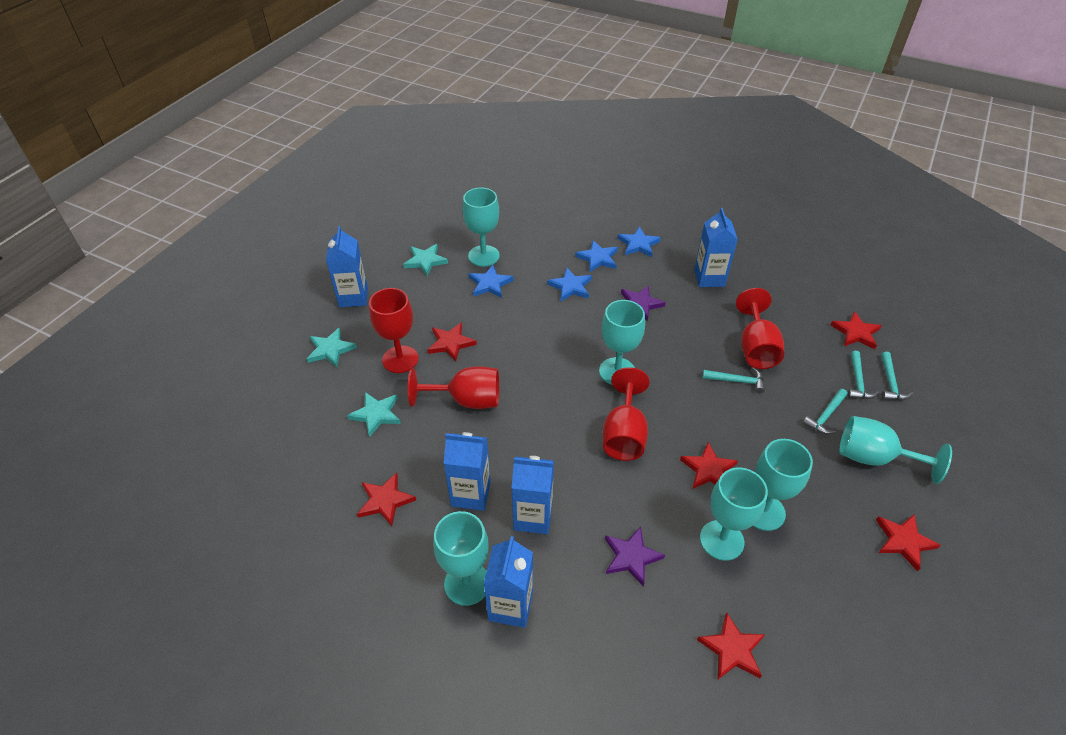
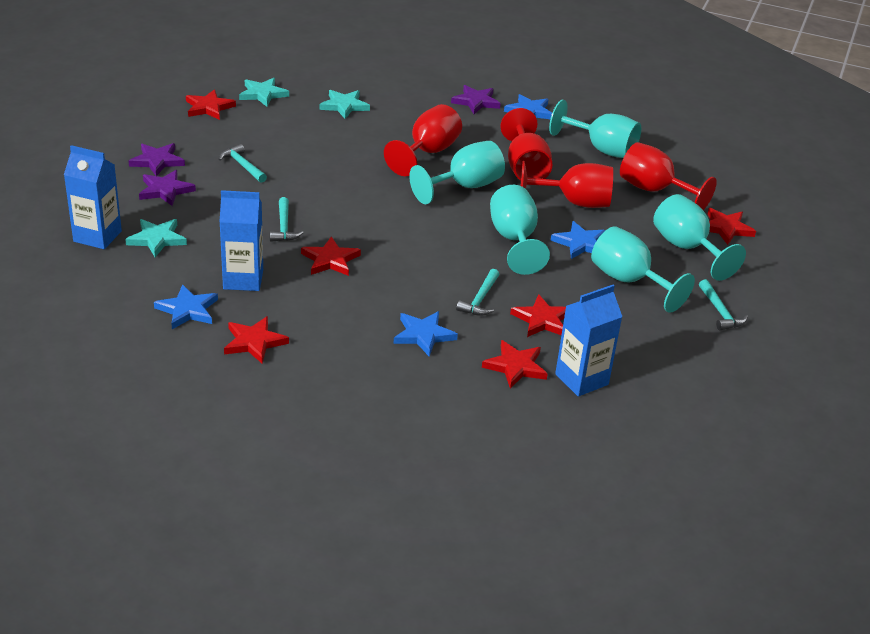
blue carton: 5 -> 3
purple star: 2 -> 3
turquoise goblet: 6 -> 5

